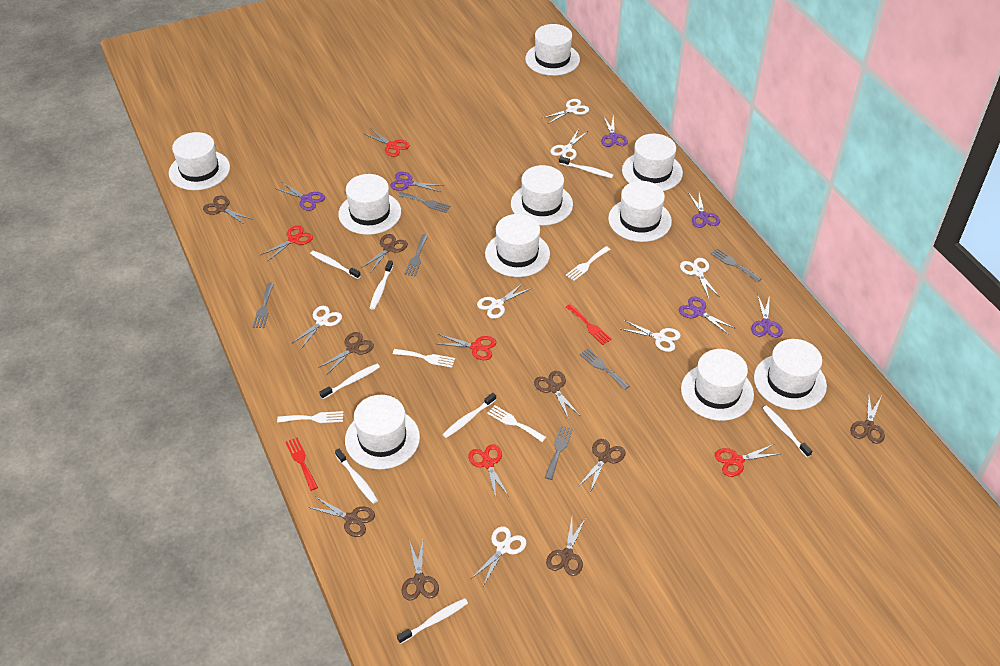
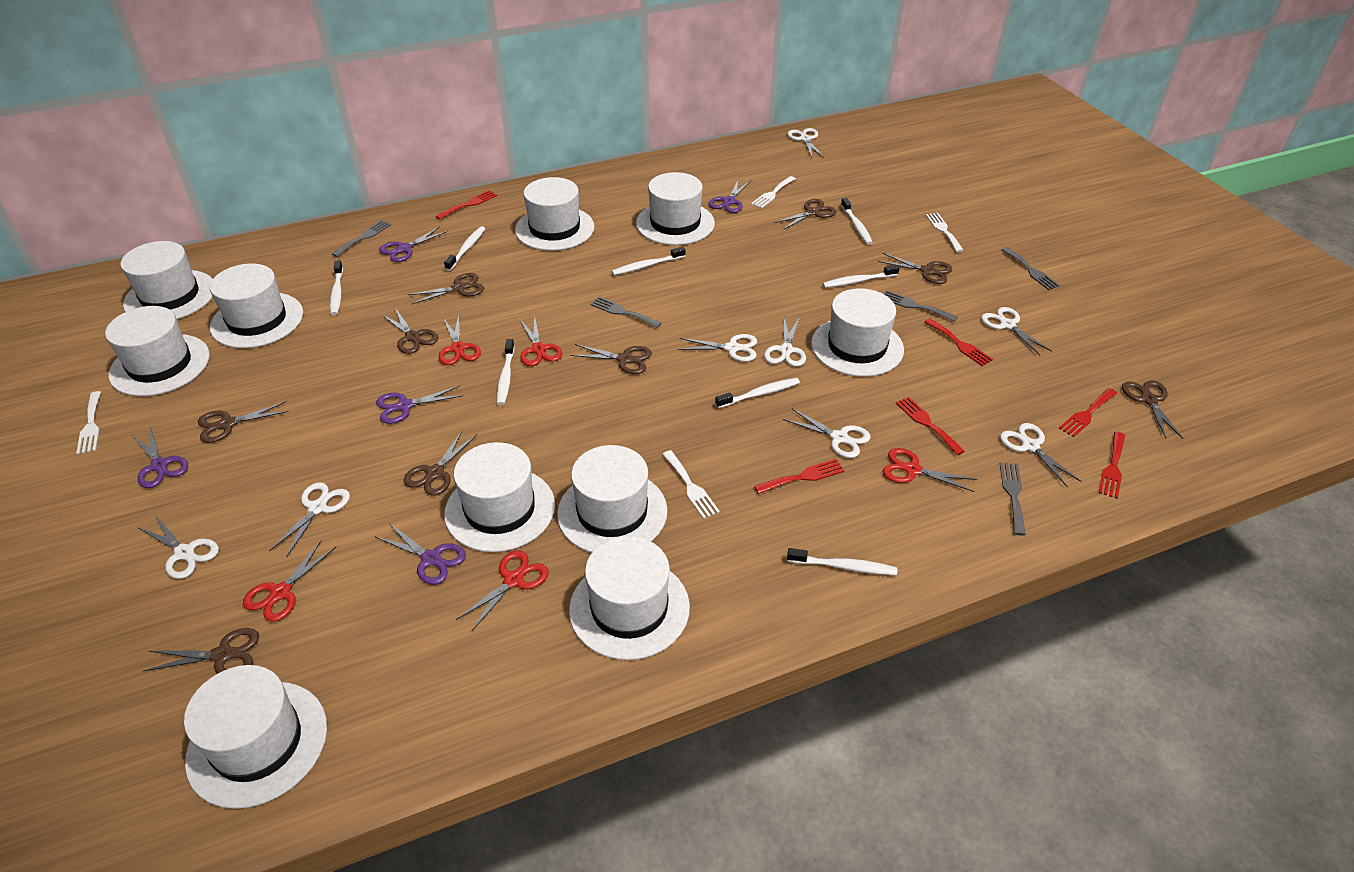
grey fork: 6 -> 5
purple scissors: 6 -> 5
red fork: 2 -> 6
white scissors: 7 -> 8

